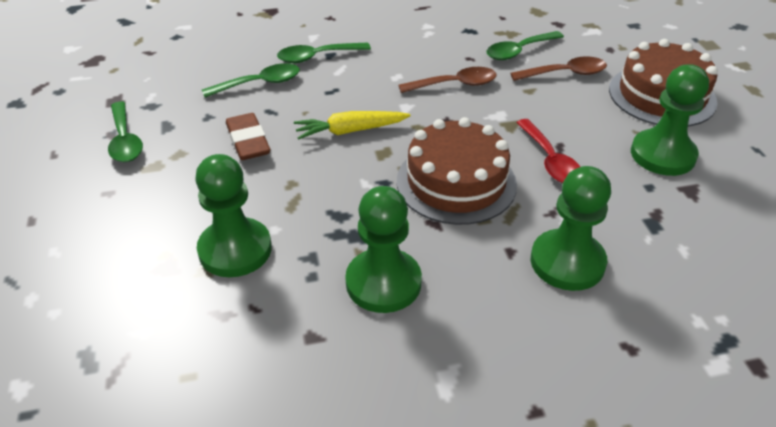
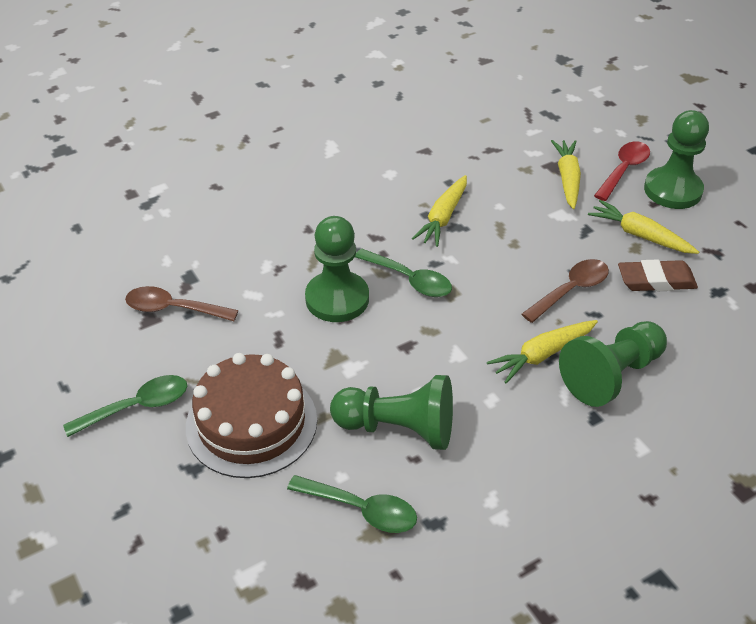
brown cake: 2 -> 1
green spoon: 4 -> 3
yellow carrot: 1 -> 4

